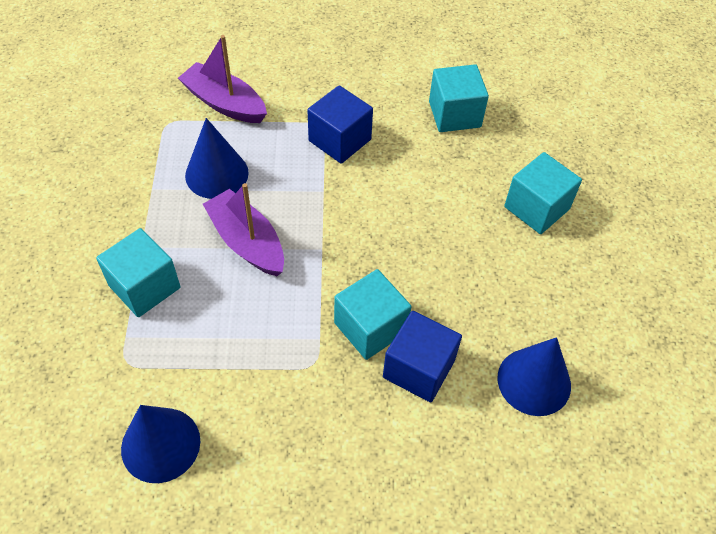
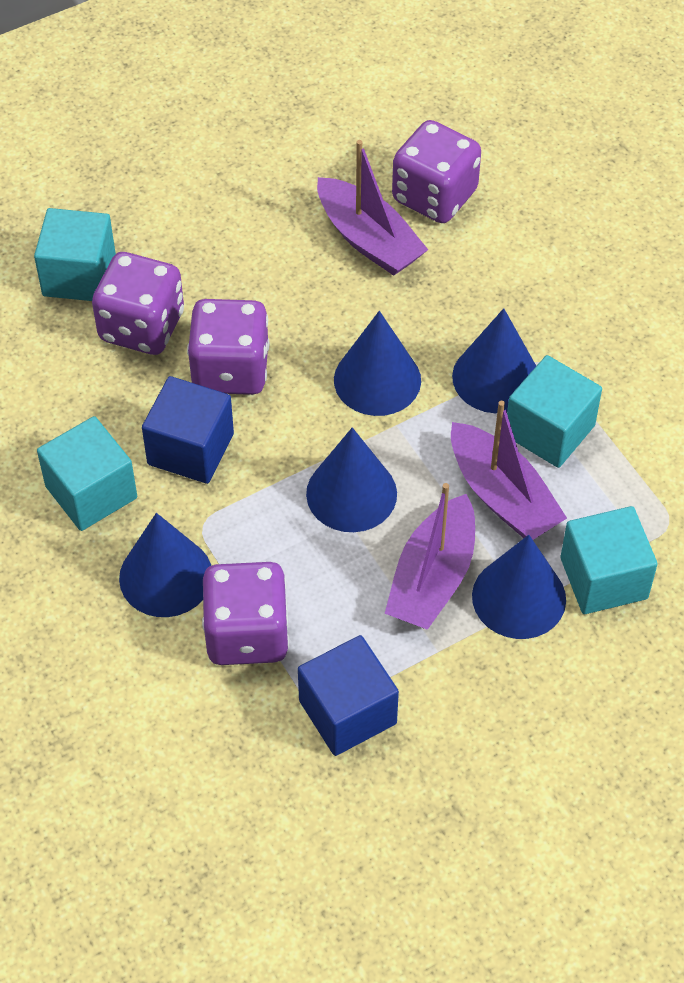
blue cone: 3 -> 5
purple boat: 2 -> 3
purple dice: 0 -> 4

